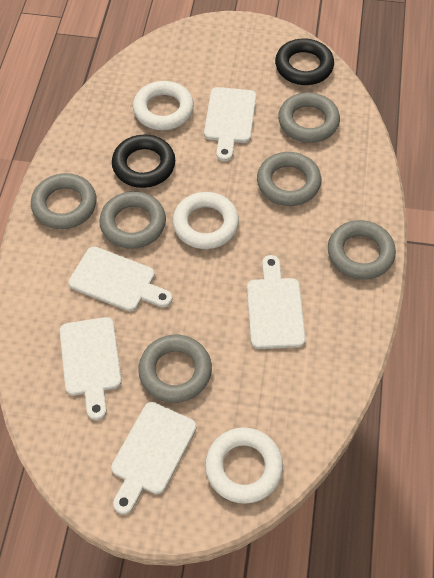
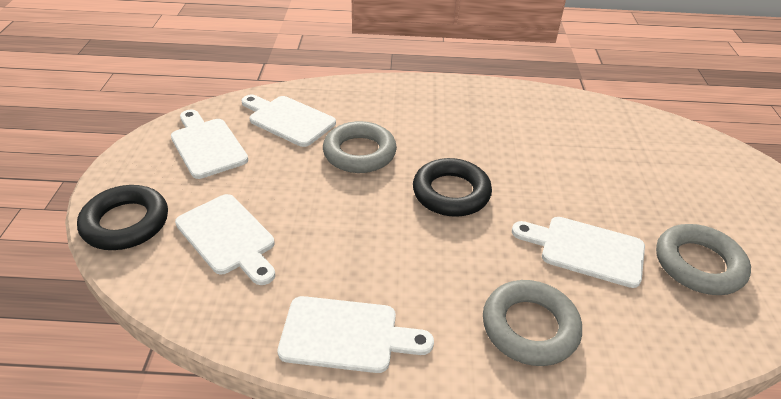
grey ring: 6 -> 3
white ring: 3 -> 0

